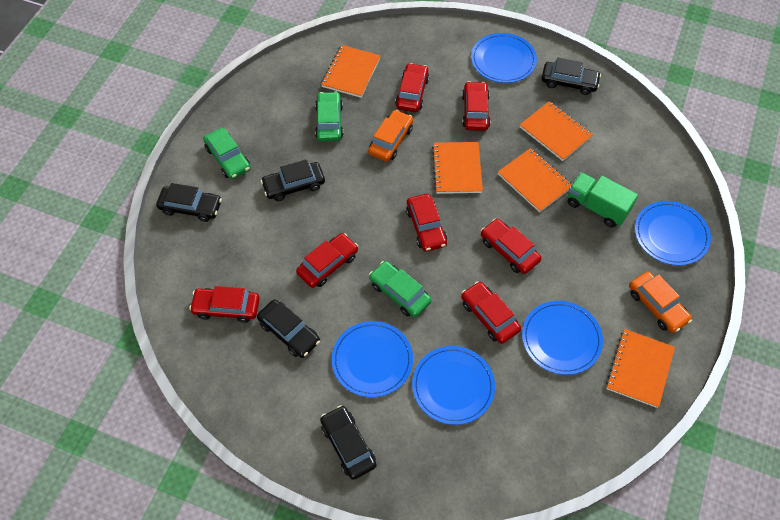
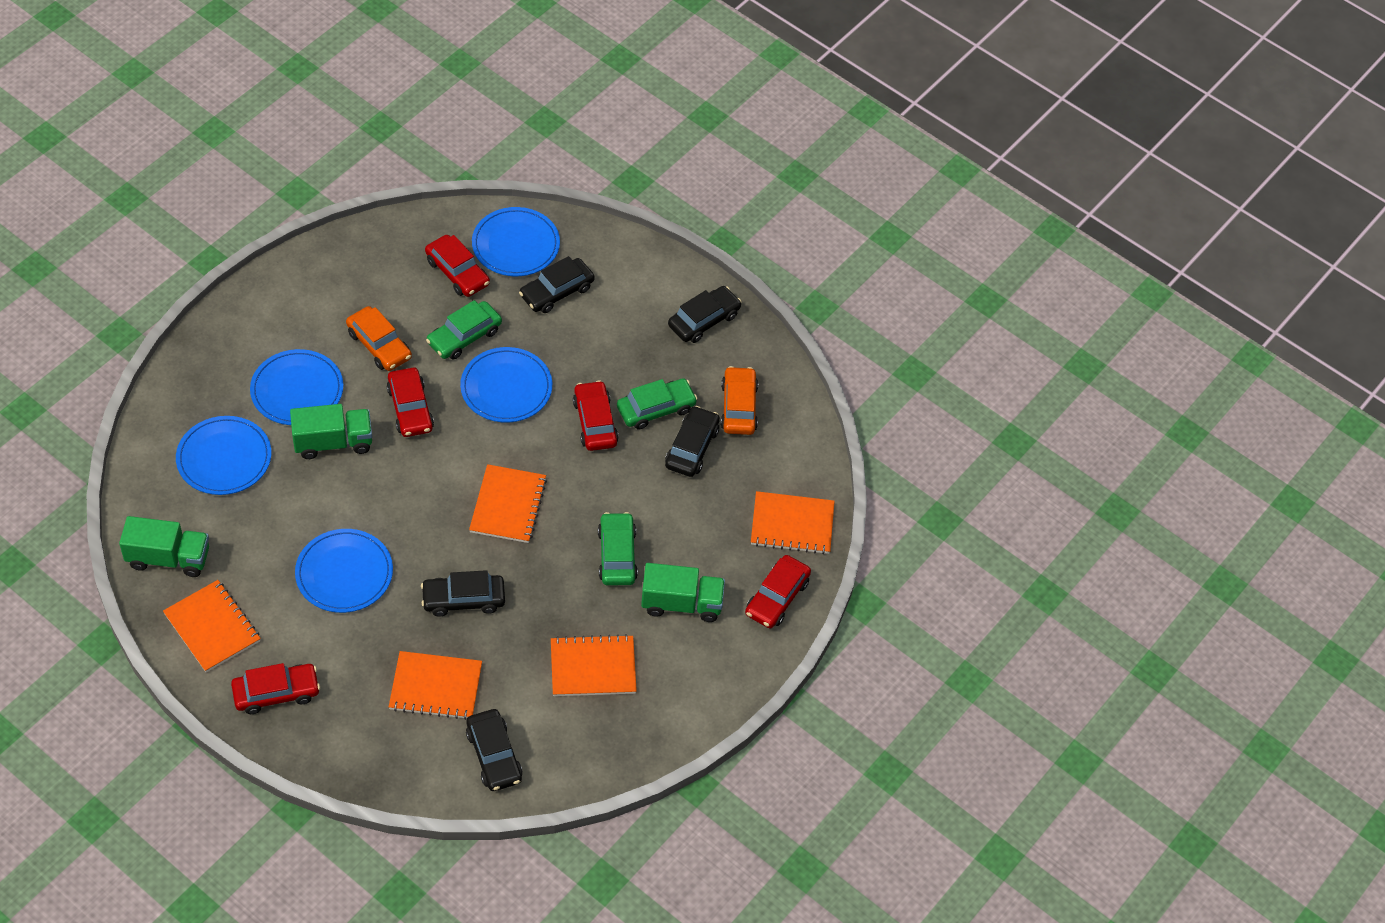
green truck: 1 -> 3
red car: 7 -> 5

